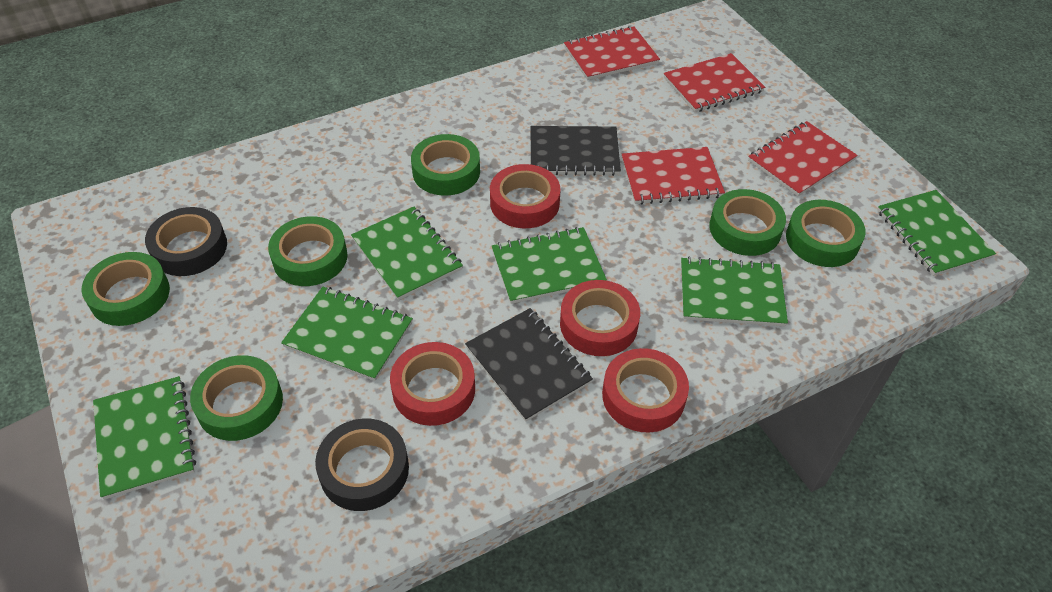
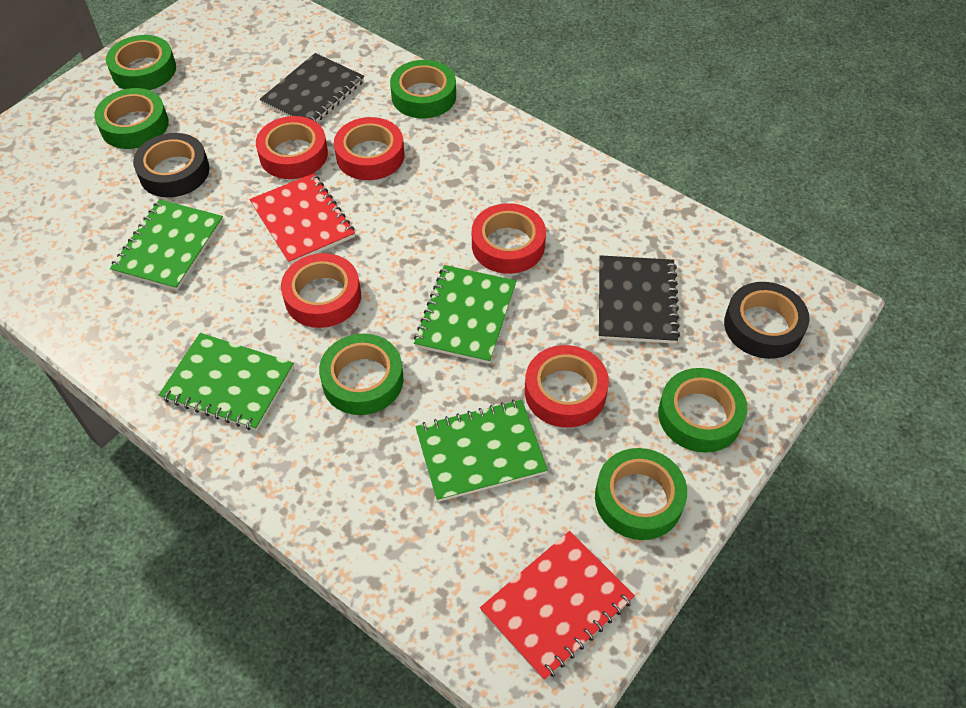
green notebook: 6 -> 4
red notebook: 4 -> 2
red tape: 4 -> 5

